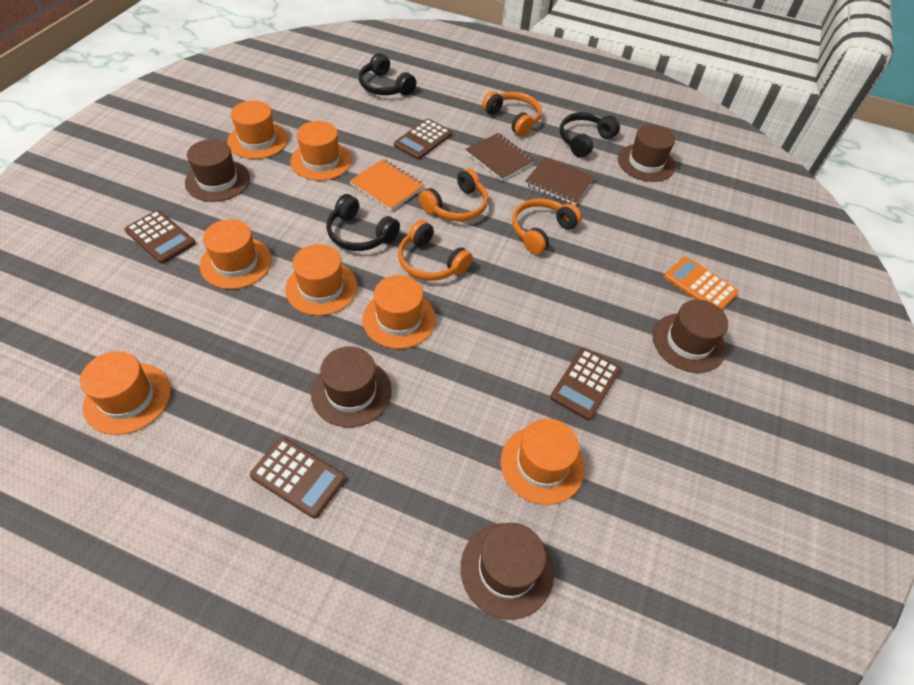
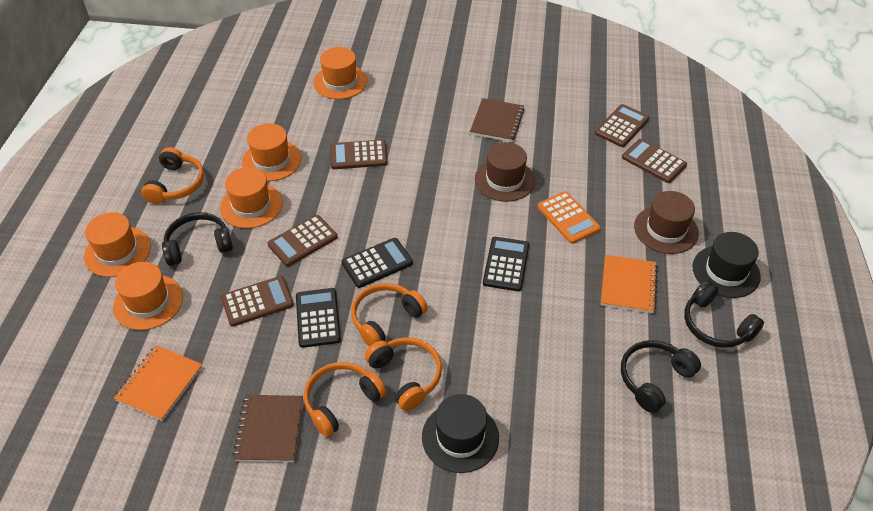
black calculator: 0 -> 3
black hat: 0 -> 2
brown calculator: 4 -> 5
brown hat: 5 -> 2
orange hat: 7 -> 5
orange notebook: 1 -> 2

